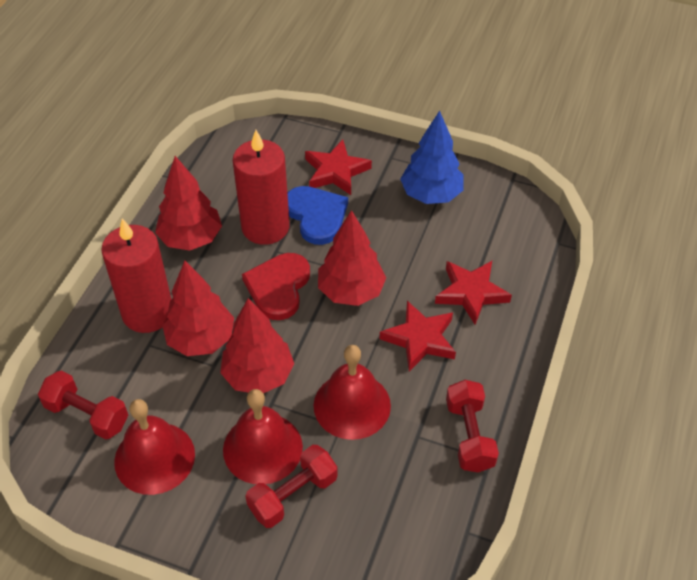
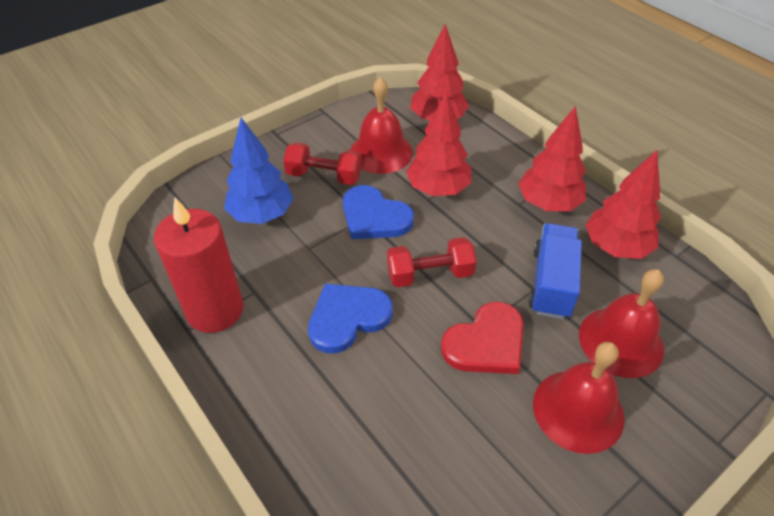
blue heart: 1 -> 2
blue truck: 0 -> 1
red candle: 2 -> 1
red dumbbell: 3 -> 2
red star: 3 -> 0

